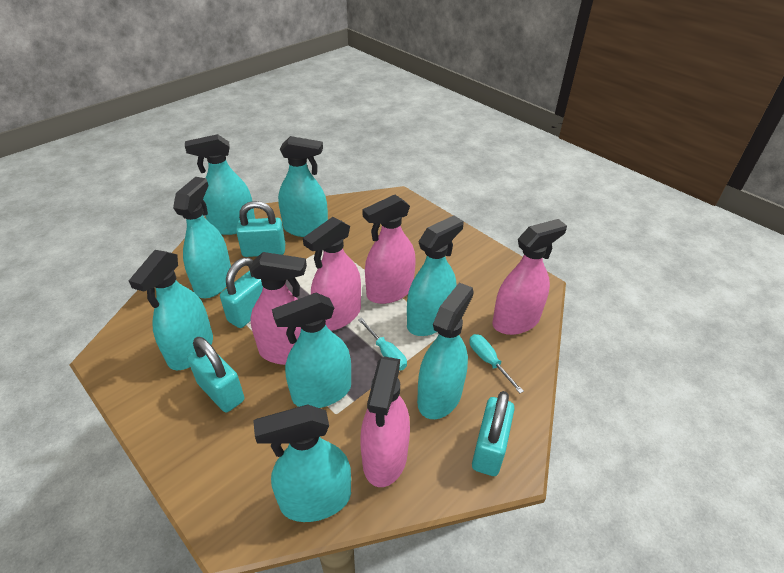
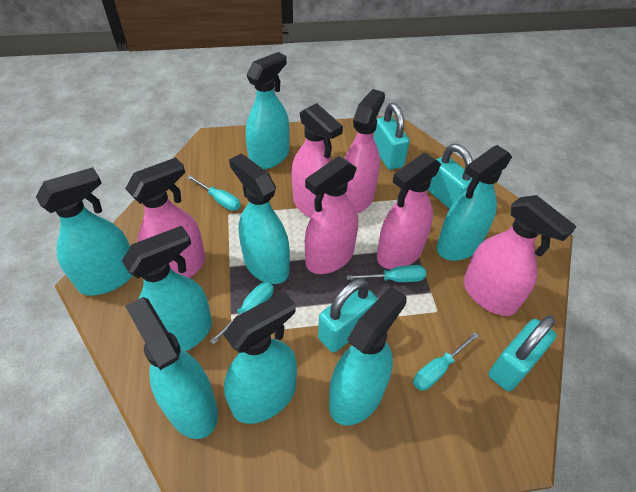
pink spray bottle: 5 -> 6
turquoise screwdriver: 2 -> 4

